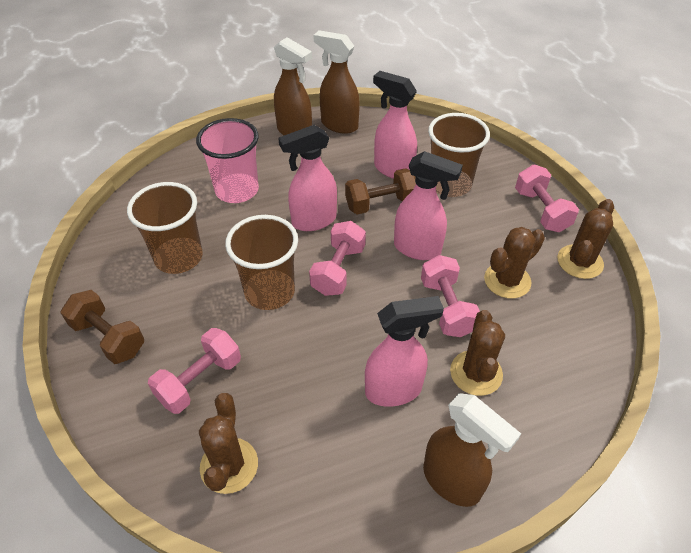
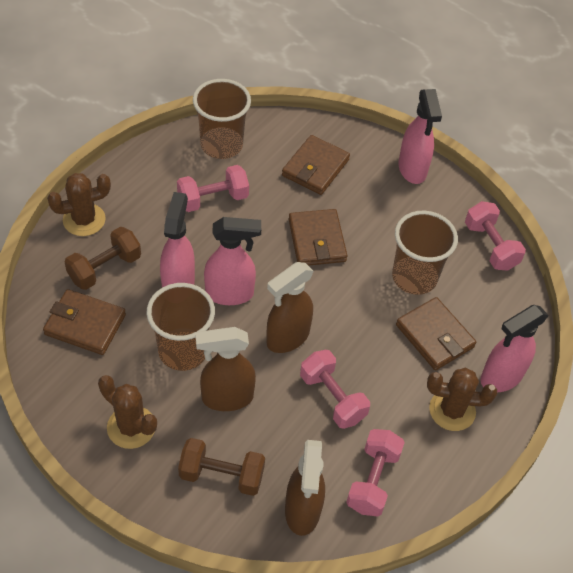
brown cactus: 4 -> 3
brown wallet: 0 -> 4
pink cup: 1 -> 0

